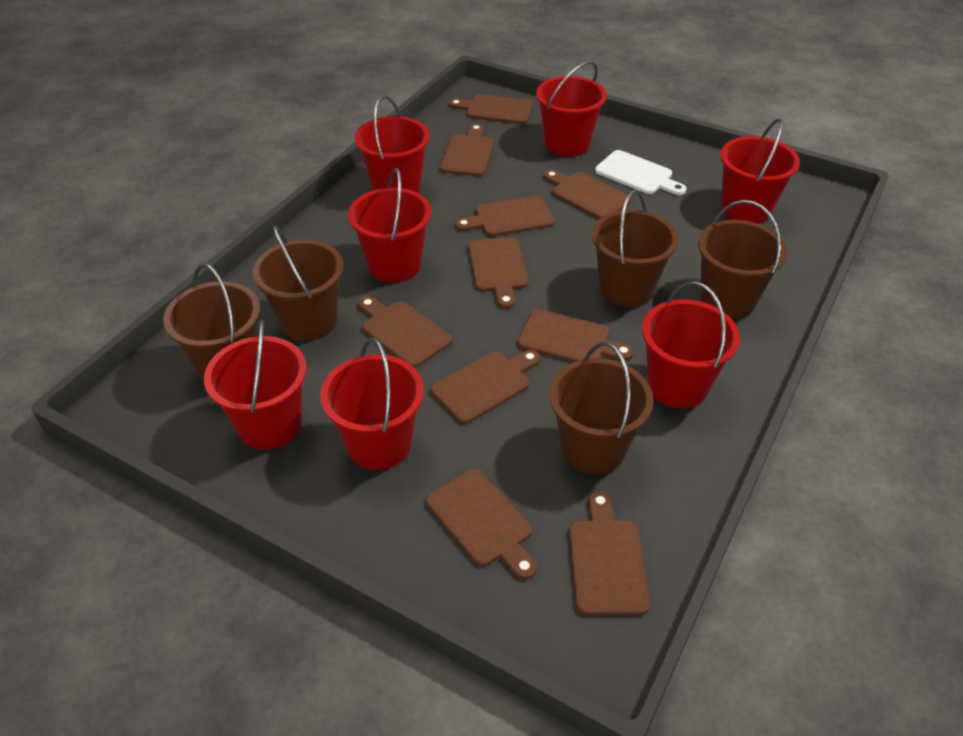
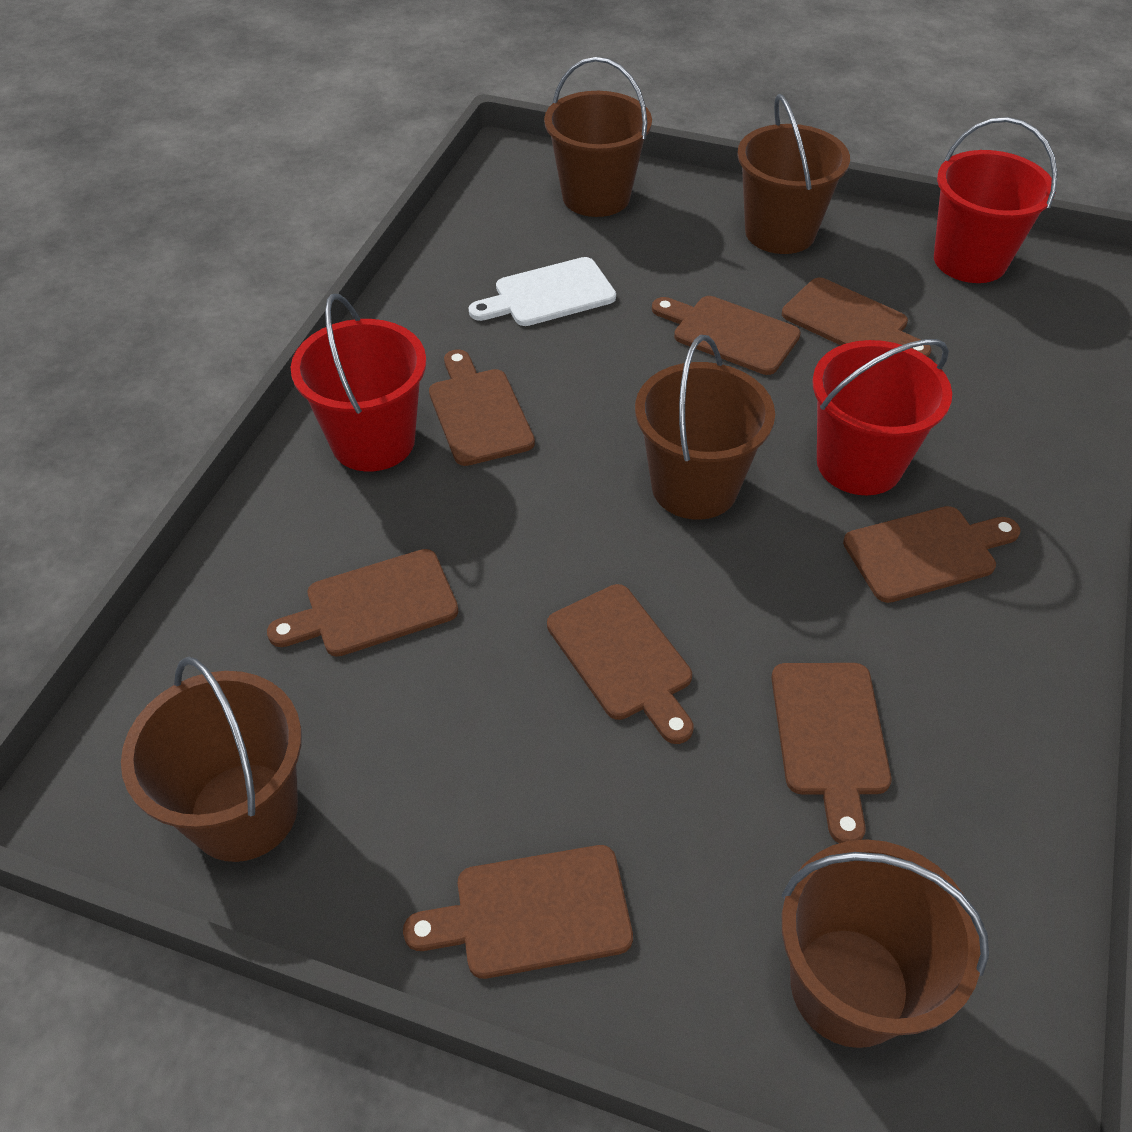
brown cutting board: 10 -> 8
red bucket: 7 -> 3

